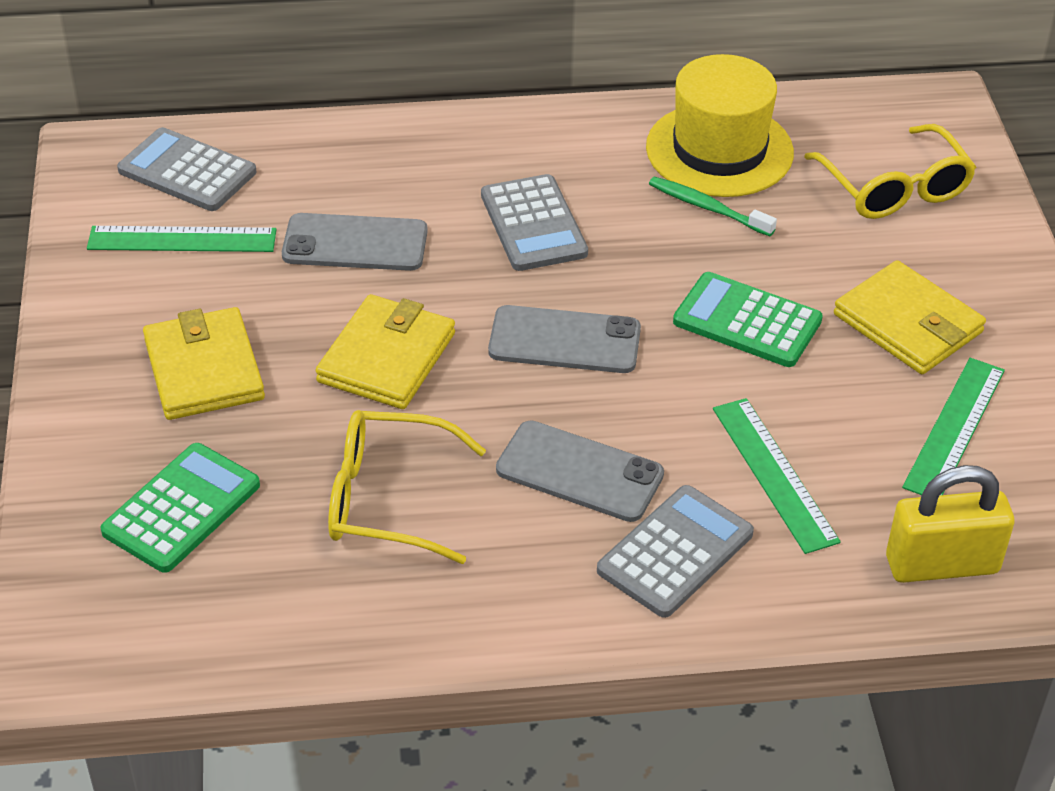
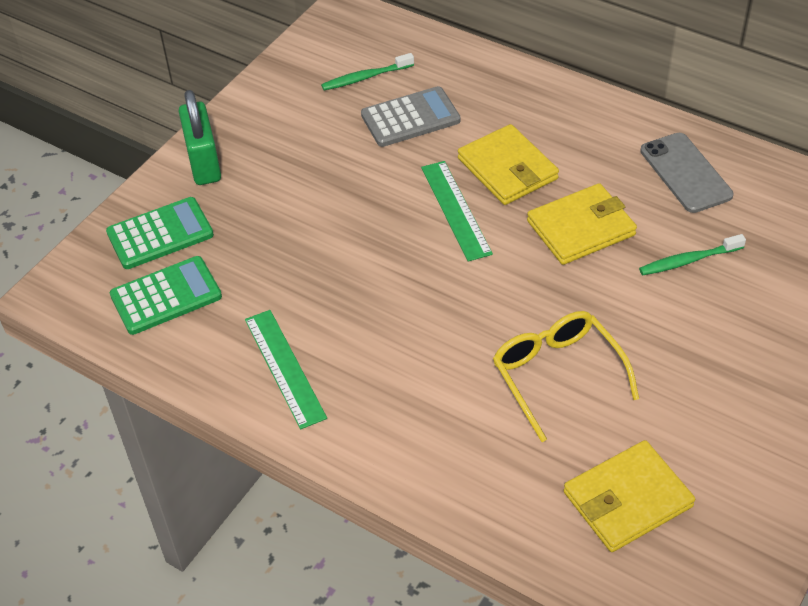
green padlock: 0 -> 1
green ruler: 3 -> 2
green toothbrush: 1 -> 2
grey calculator: 3 -> 1
grey phone: 3 -> 1
yellow glasses: 2 -> 1
yellow hat: 1 -> 0
yellow padlock: 1 -> 0

